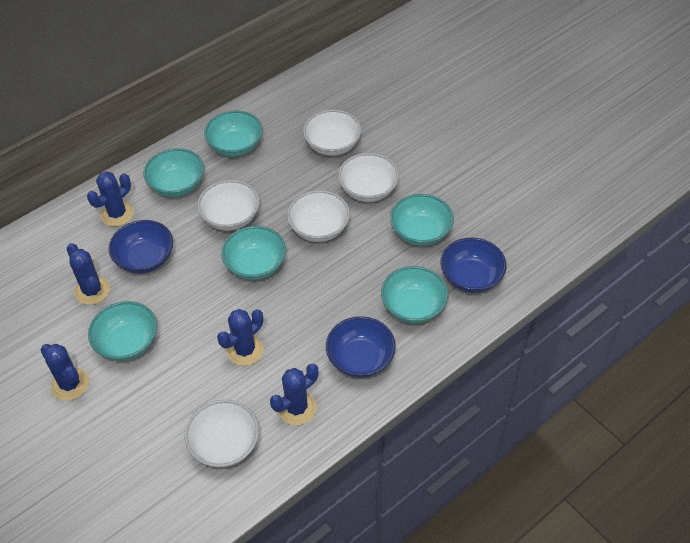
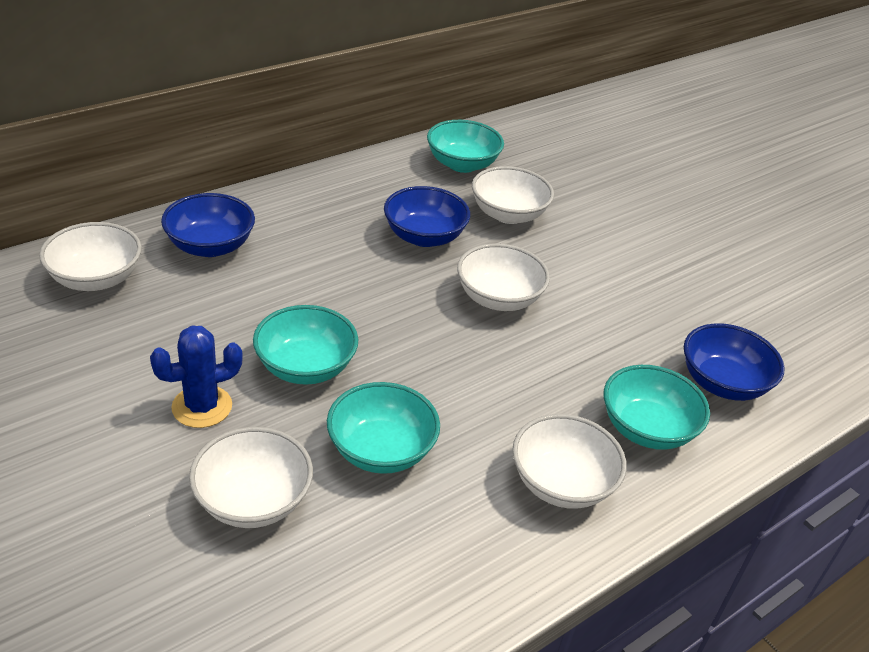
blue cactus: 5 -> 1
turquoise bowl: 6 -> 4

